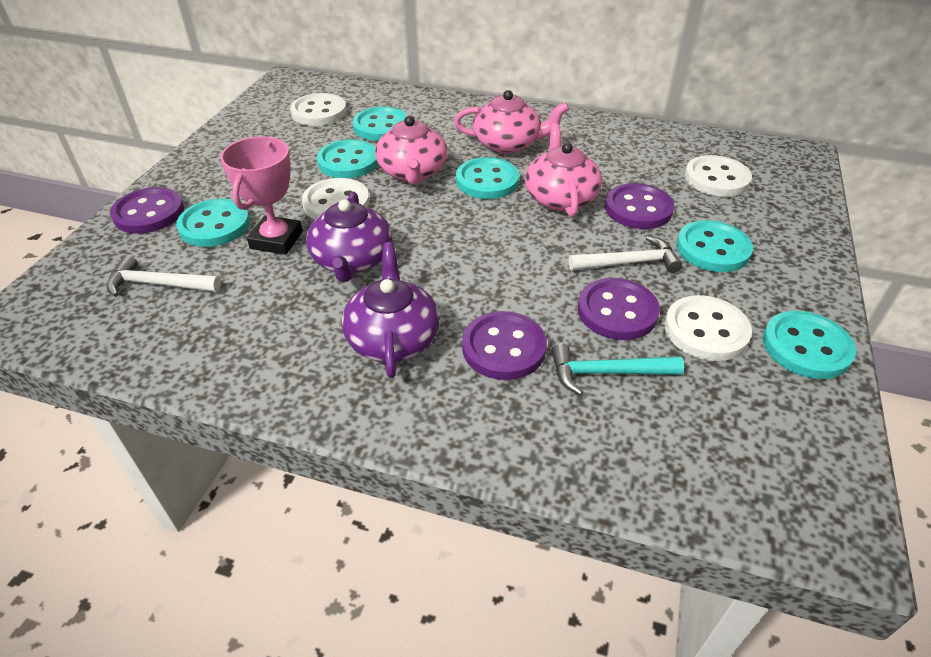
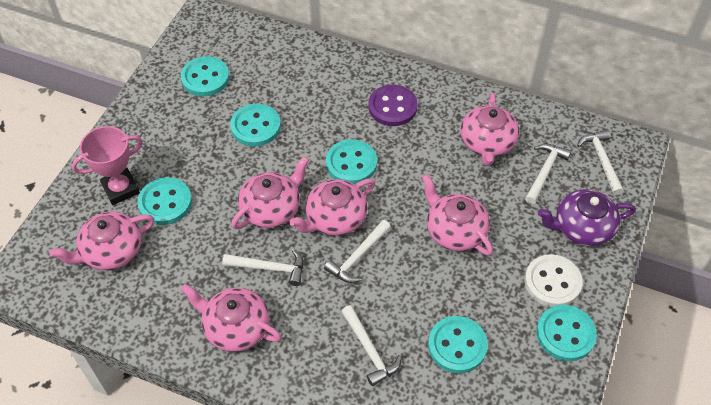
pink teapot: 3 -> 6
purple button: 4 -> 1
purple teapot: 2 -> 1
turquoise hammer: 1 -> 0
white button: 4 -> 1
white hammer: 2 -> 5

